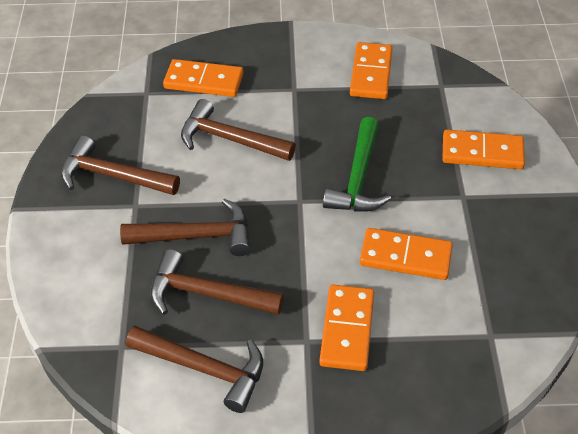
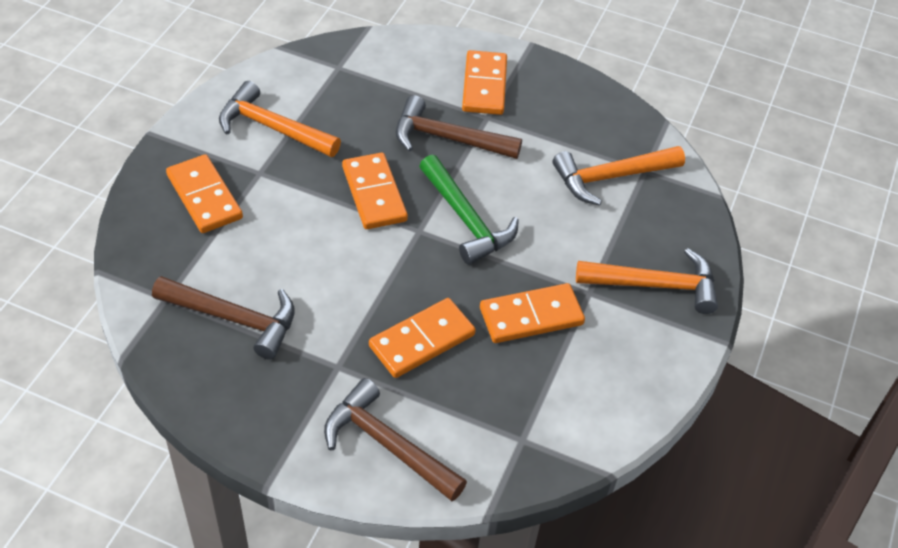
brown hammer: 5 -> 3
orange hammer: 0 -> 3

